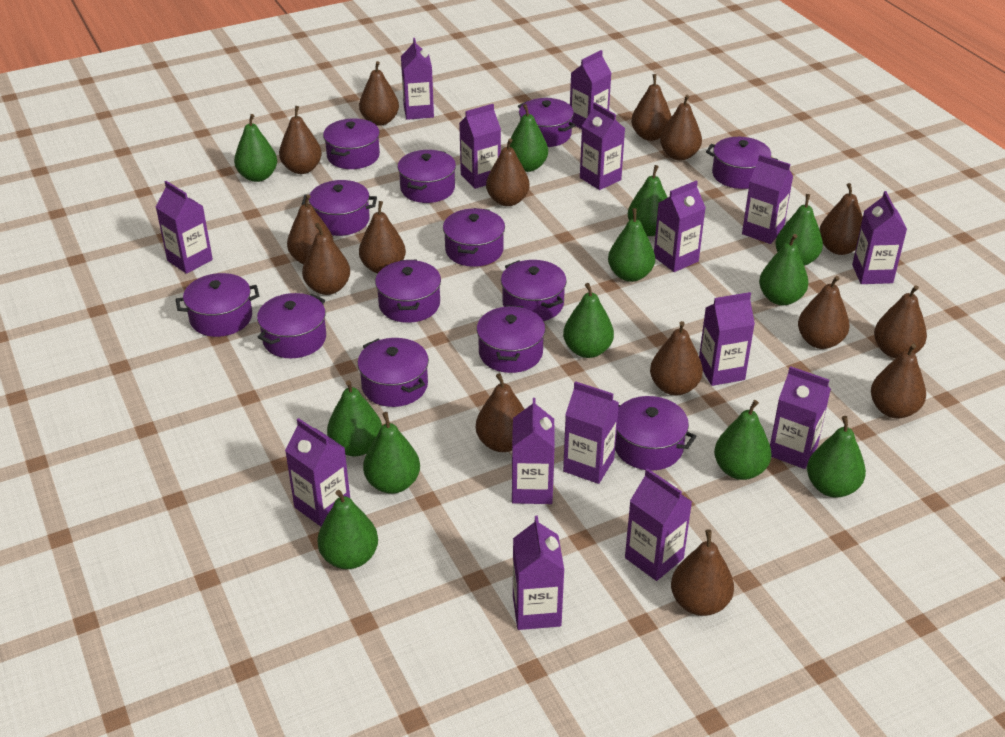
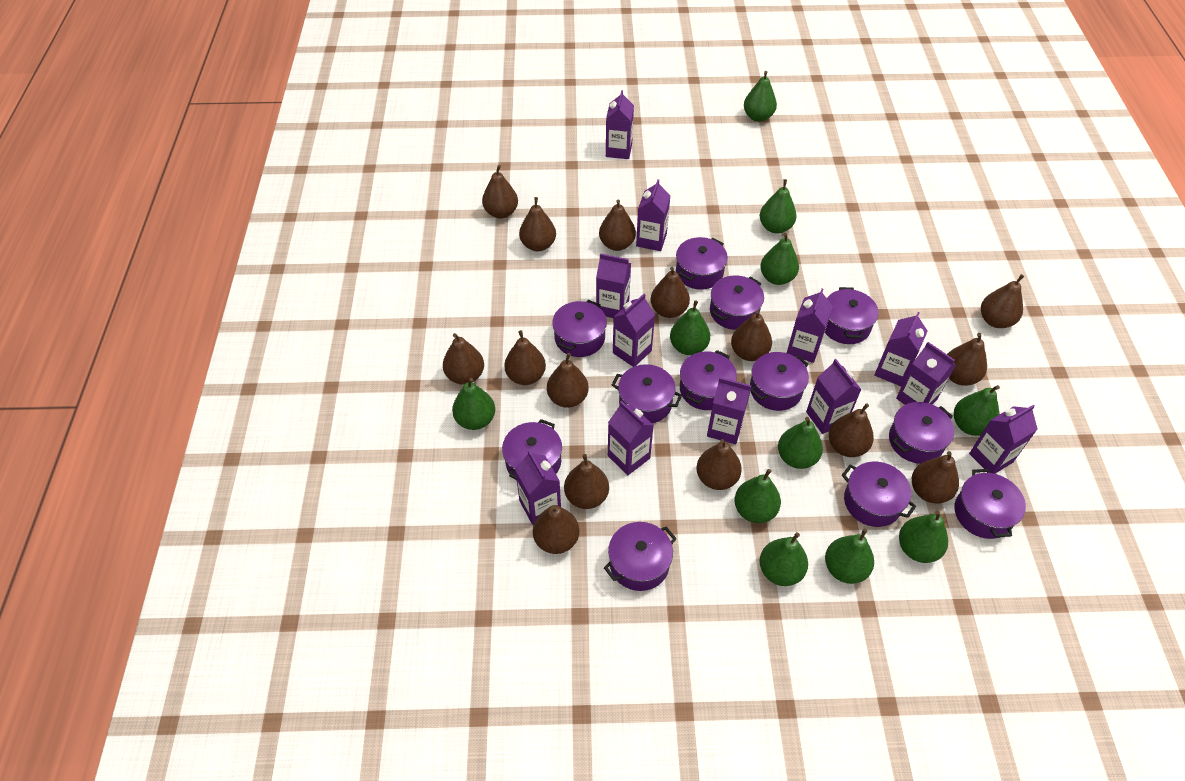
green pear: 12 -> 11
purple carton: 15 -> 12
purple pot: 13 -> 12

